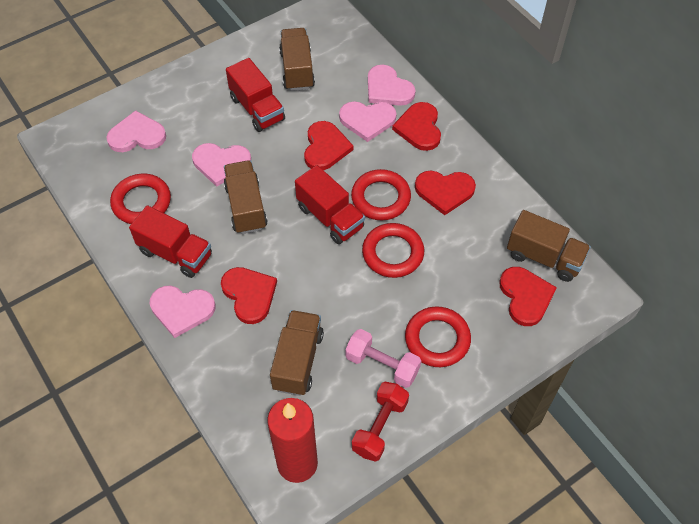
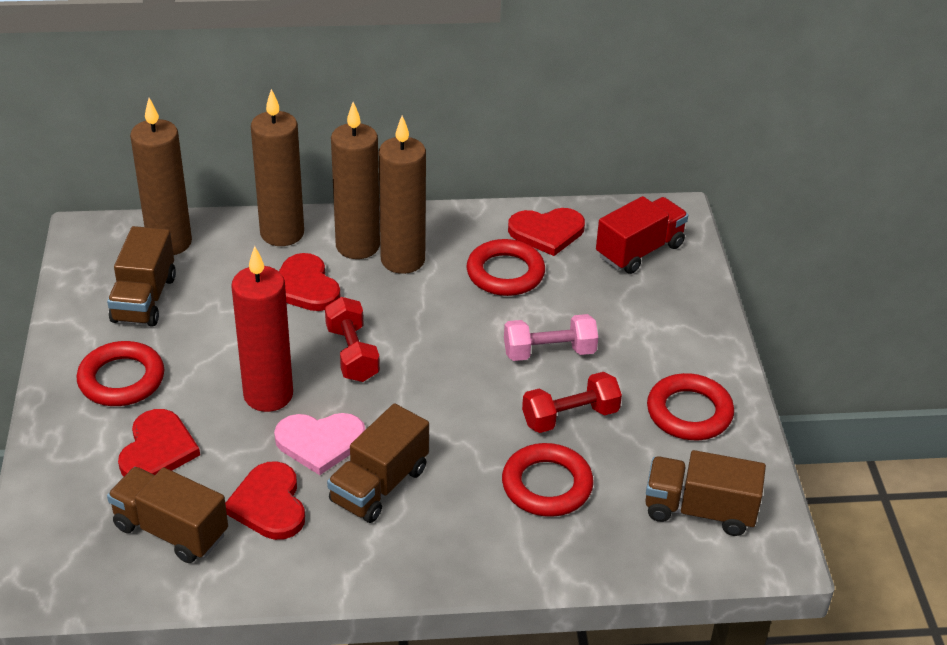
brown candle: 0 -> 4
pink heart: 5 -> 1
red dumbbell: 1 -> 2
red heart: 5 -> 4
red truck: 3 -> 1

